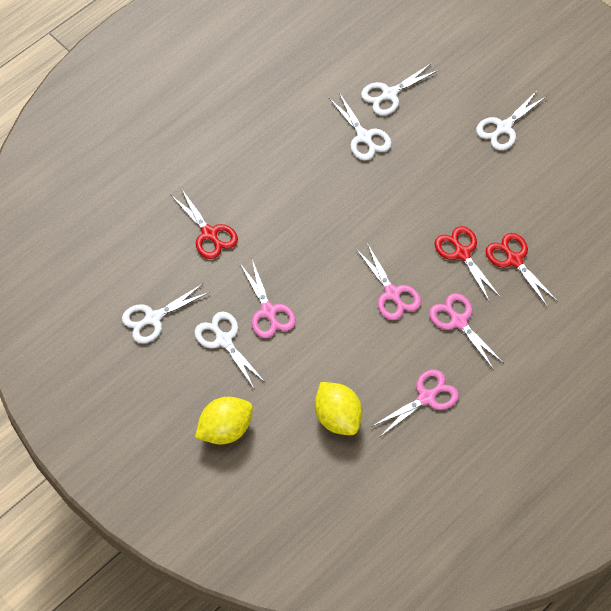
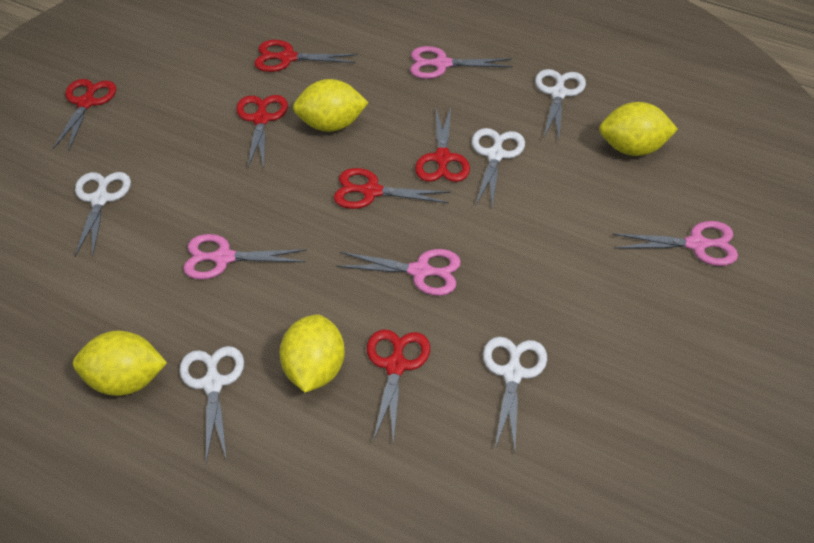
red scissors: 3 -> 6
yellow lemon: 2 -> 4

